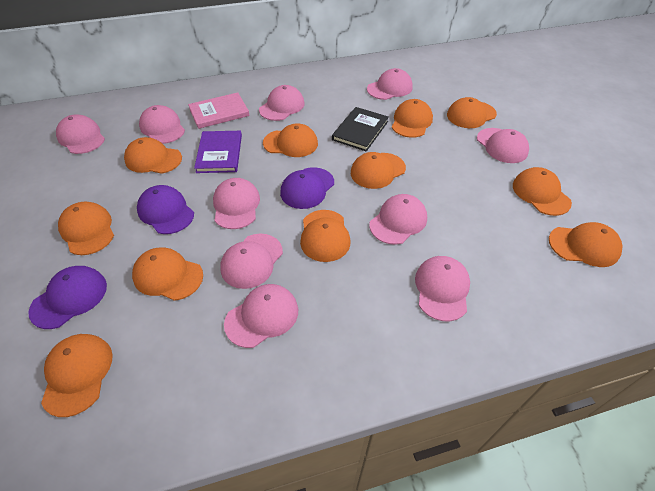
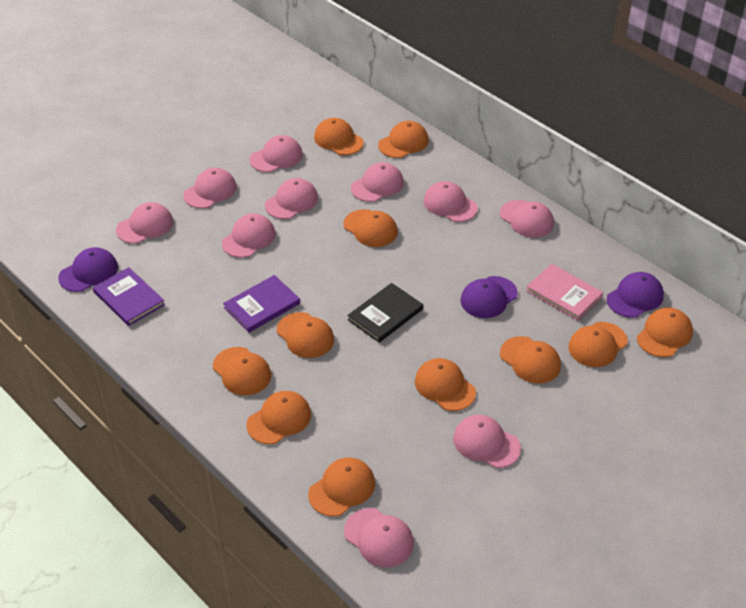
purple book: 1 -> 2

